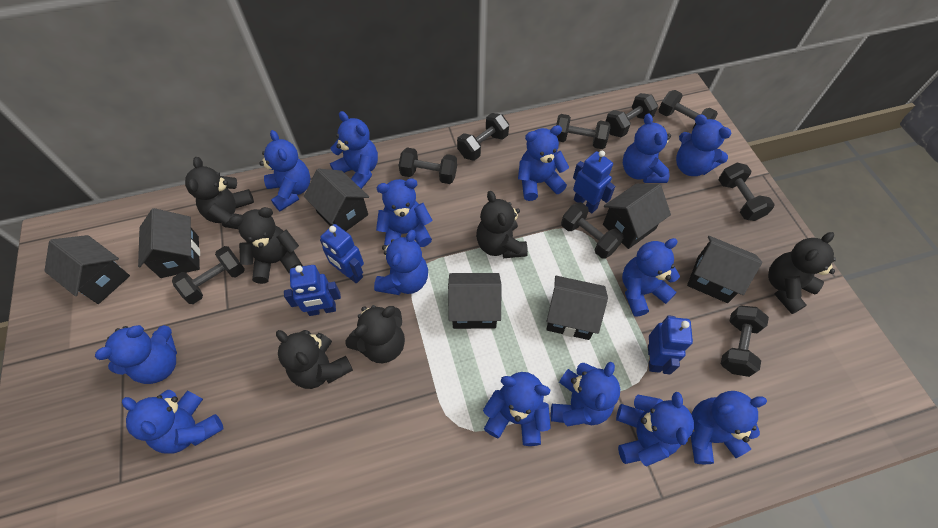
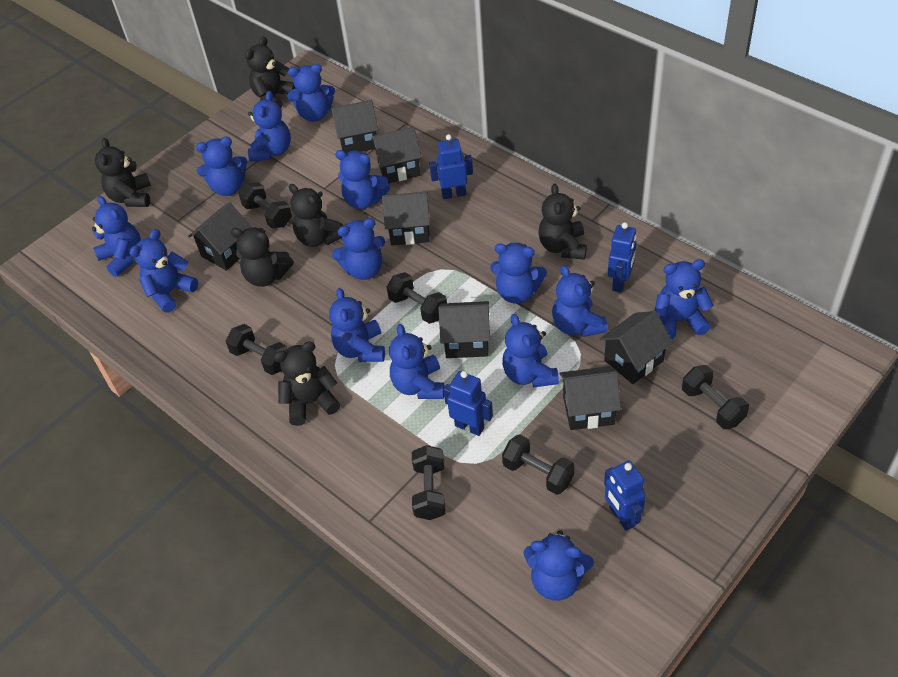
black dumbbell: 9 -> 6

